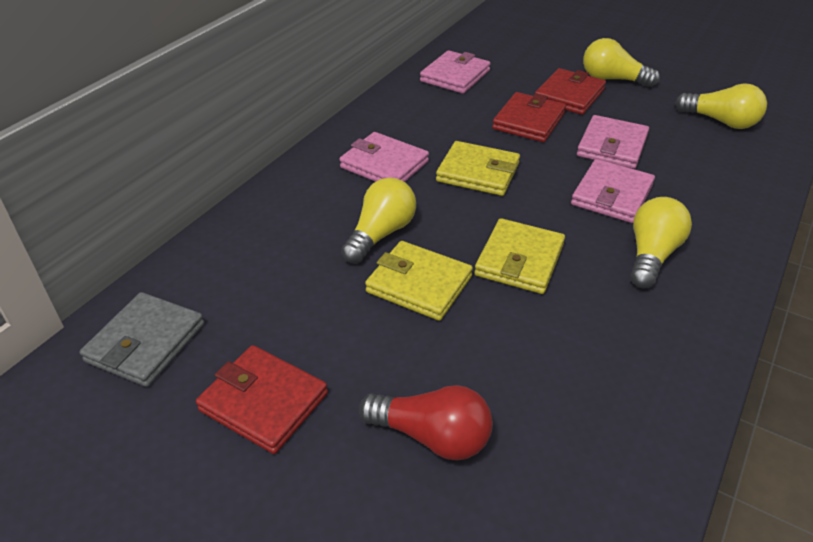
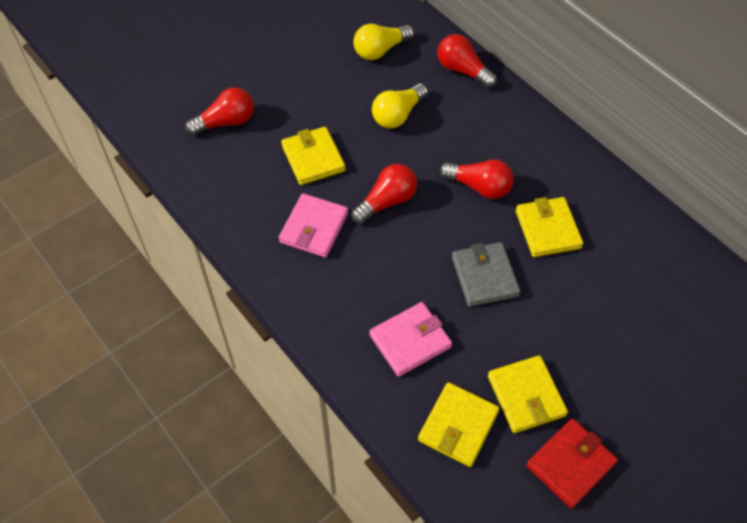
pink wallet: 4 -> 2
red light bulb: 1 -> 4
red wallet: 3 -> 1
yellow light bulb: 4 -> 2
yellow wallet: 3 -> 4

